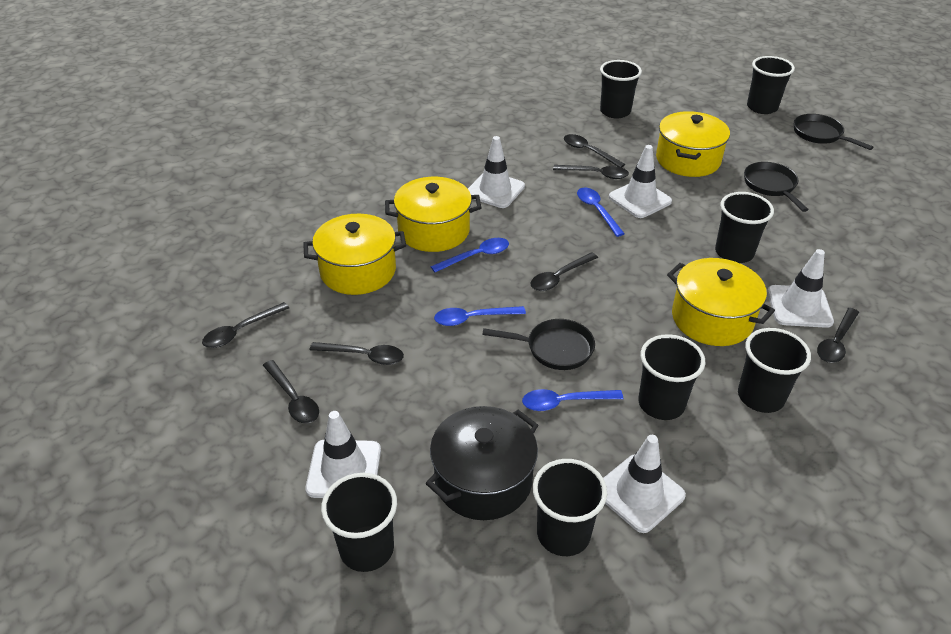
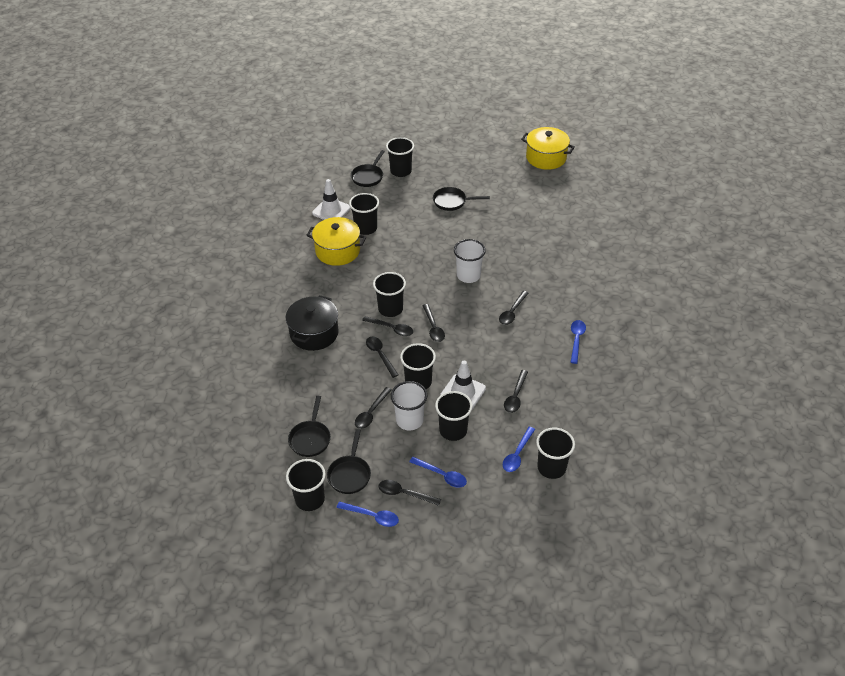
black pan: 3 -> 4
white cup: 0 -> 2
white traffic cone: 5 -> 2
yellow pot: 4 -> 2

